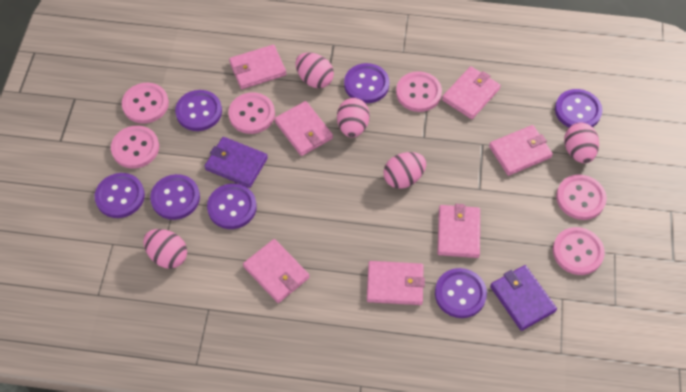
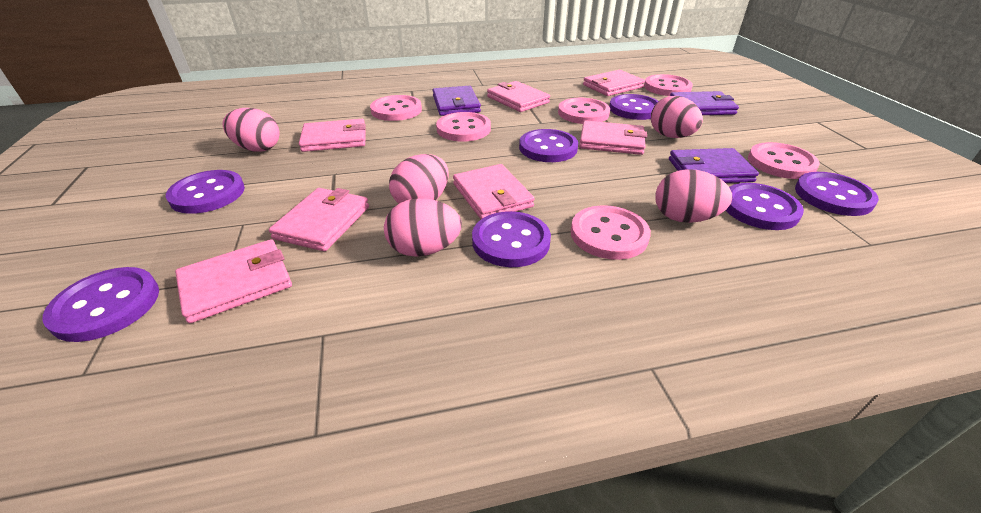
purple wallet: 2 -> 3

